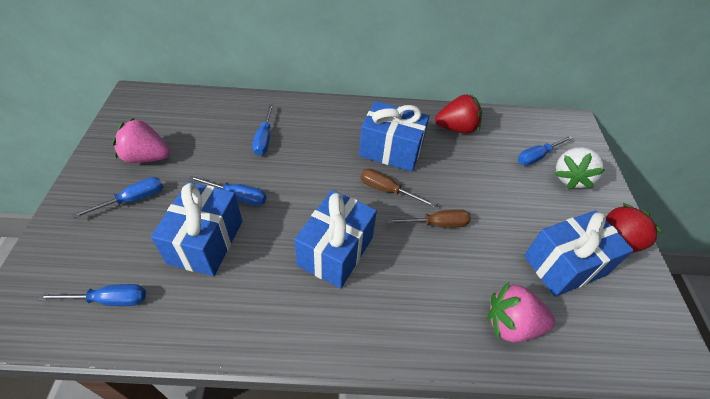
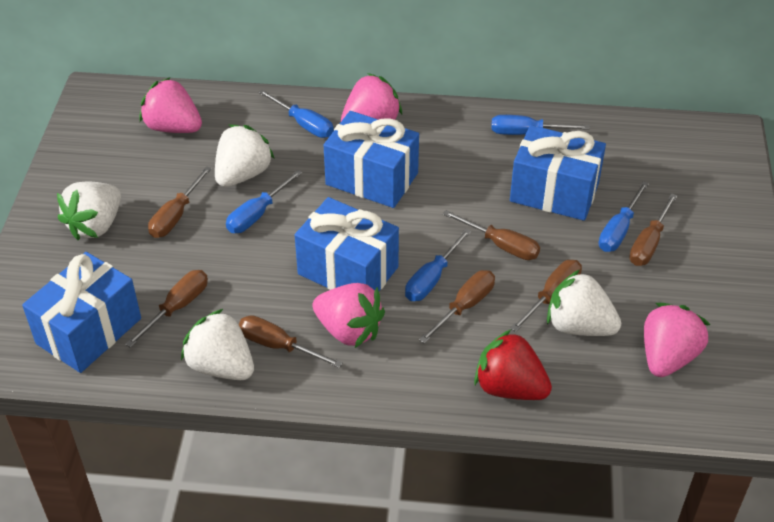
brown screwdriver: 2 -> 7
pink strawberry: 2 -> 4
red strawberry: 2 -> 1
white strawberry: 1 -> 4

